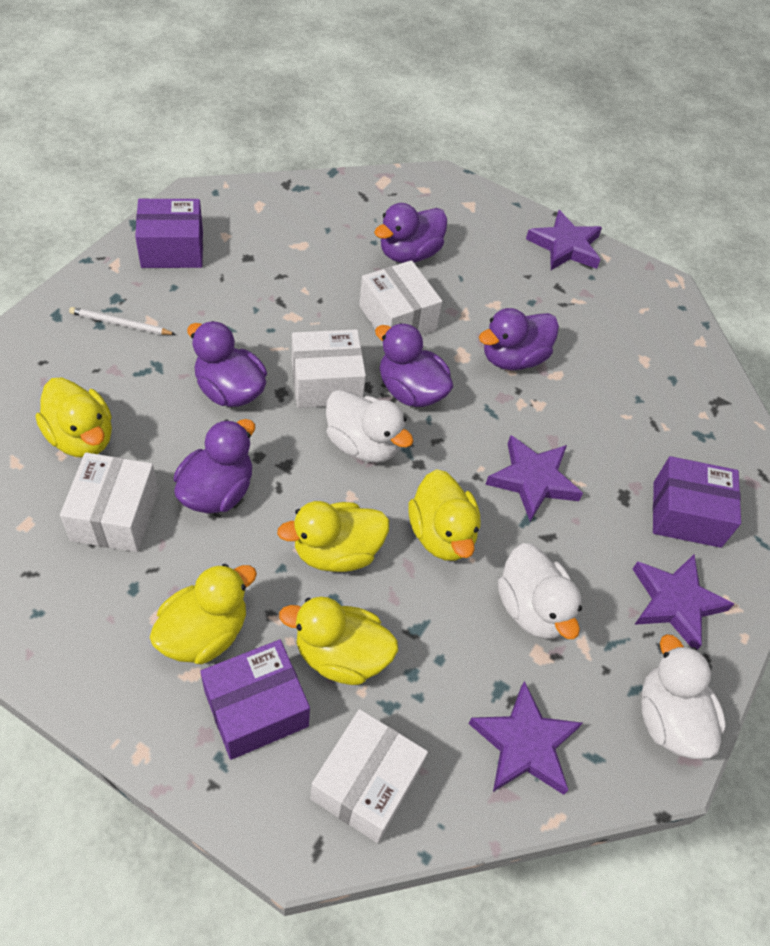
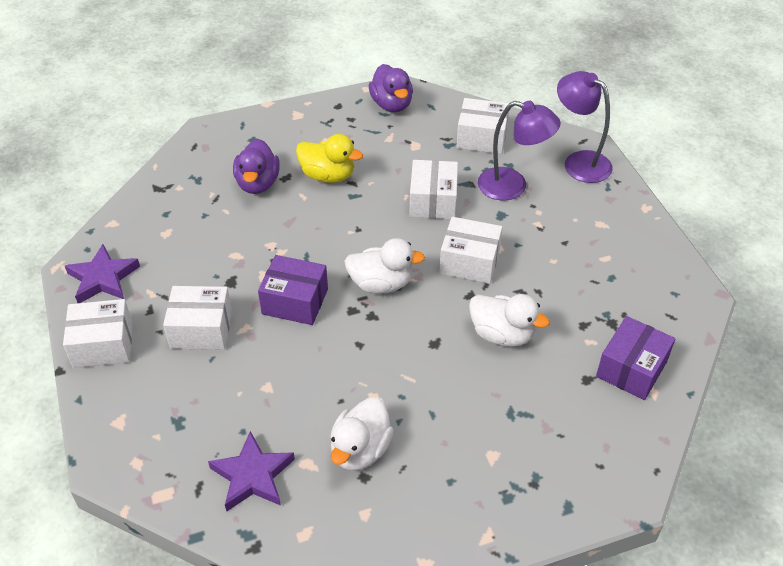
purple box: 3 -> 2
purple duck: 5 -> 2
purple lamp: 0 -> 2
purple star: 4 -> 2
white box: 4 -> 5
white pencil: 1 -> 0
yellow duck: 5 -> 1

